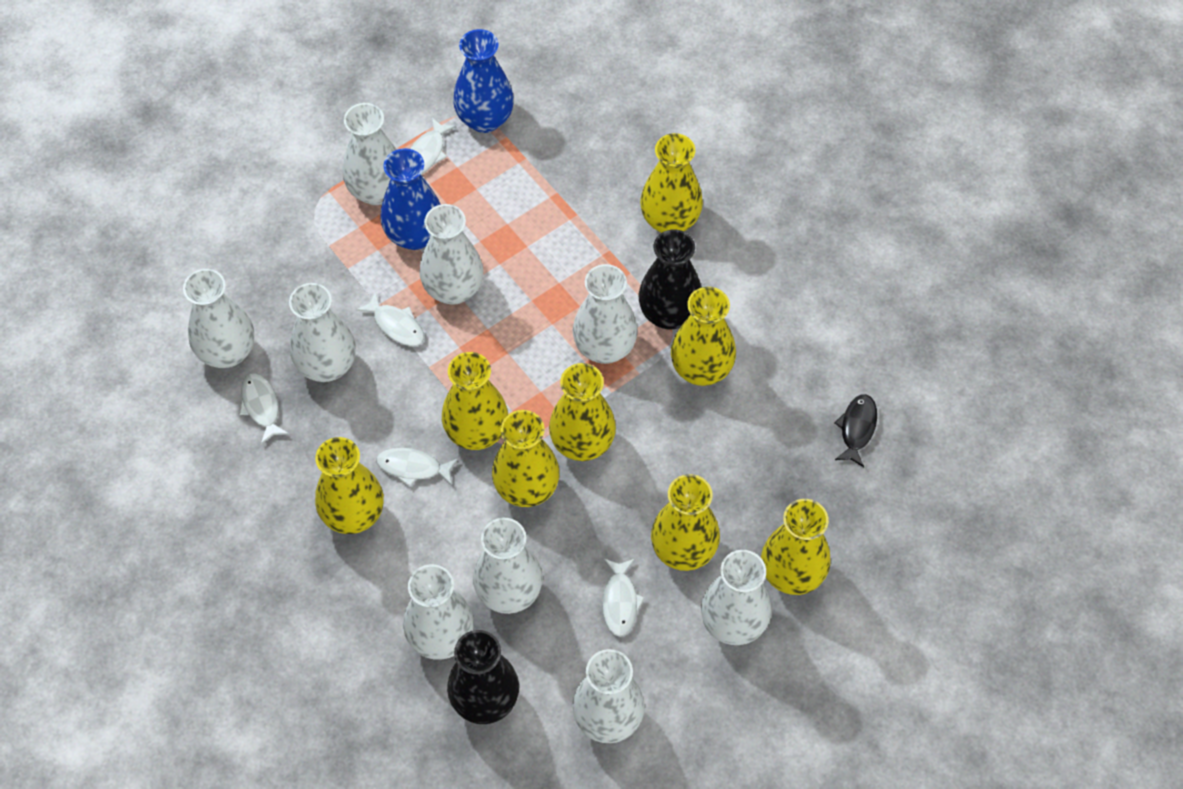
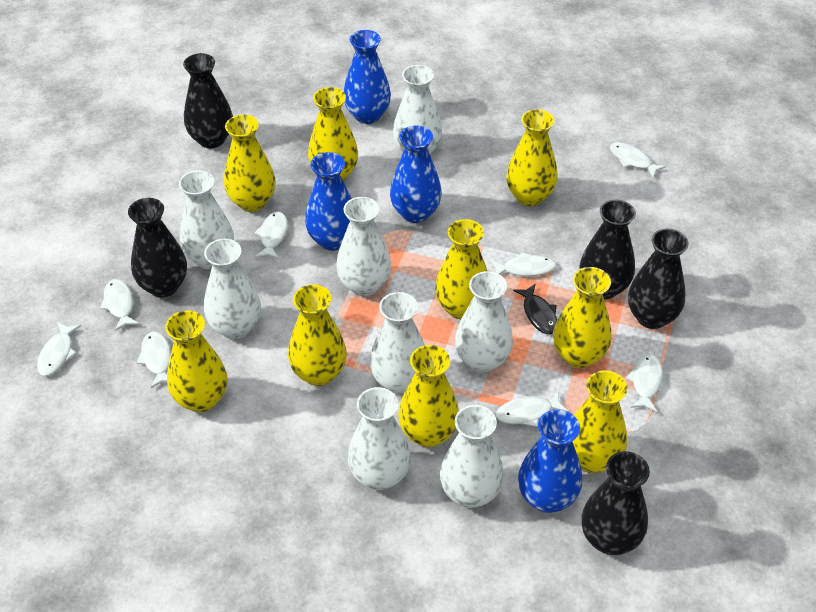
black vase: 2 -> 5
blue vase: 2 -> 4
white fish: 5 -> 8
white vase: 9 -> 8
yellow vase: 8 -> 9

